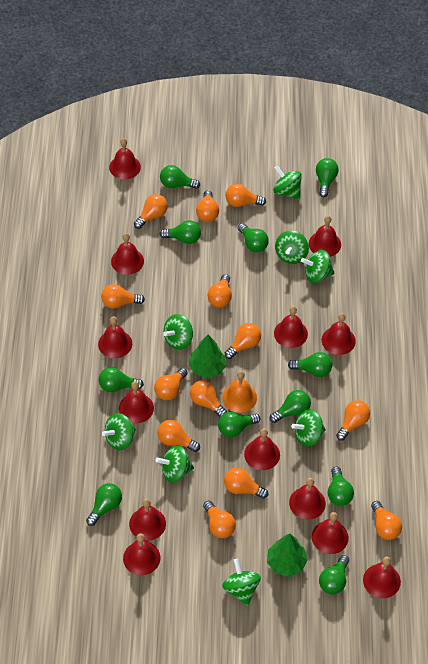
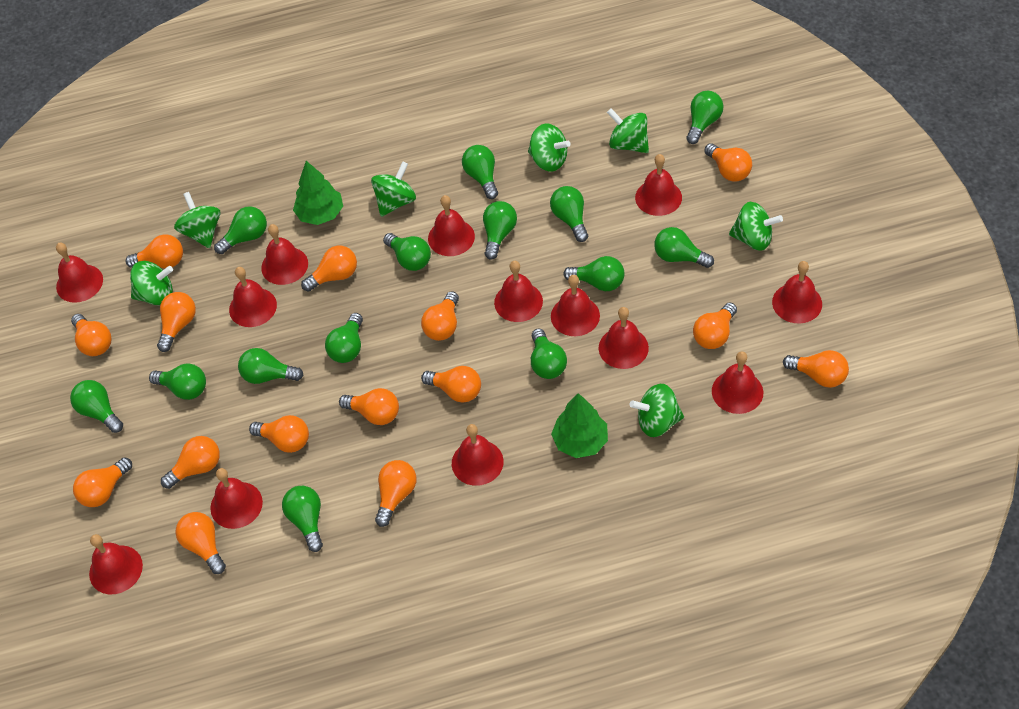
green light bulb: 11 -> 14
green spinning top: 8 -> 7
orange bell: 1 -> 0
orange light bulb: 13 -> 15

